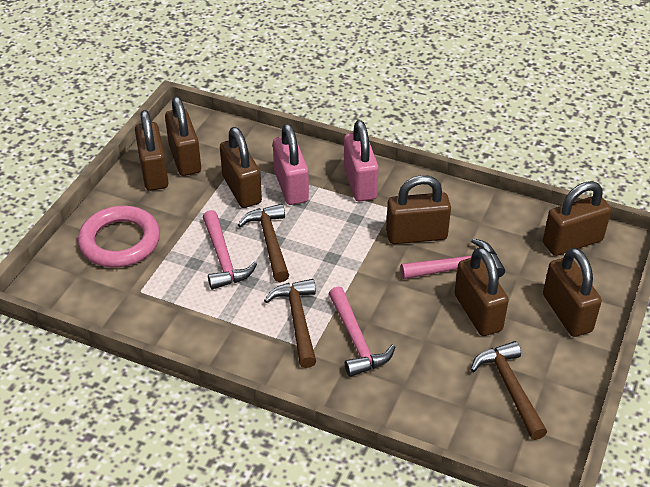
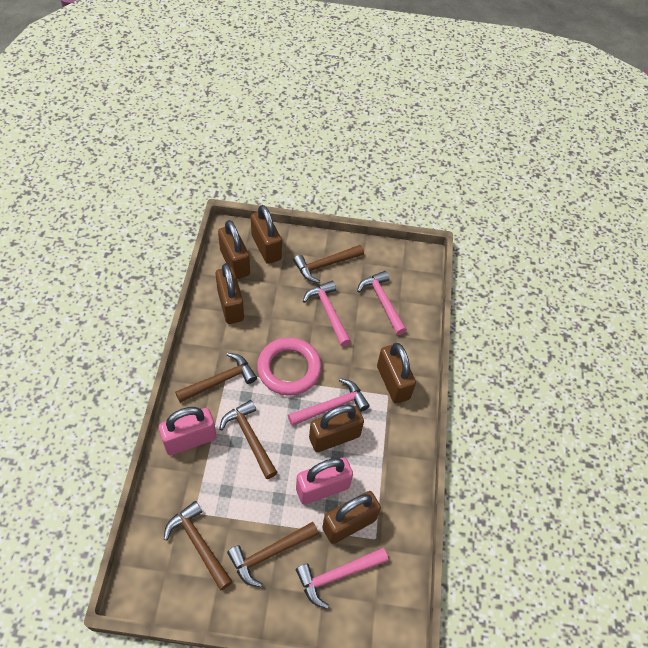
brown hammer: 3 -> 5
brown padlock: 7 -> 6
pink hammer: 3 -> 4

